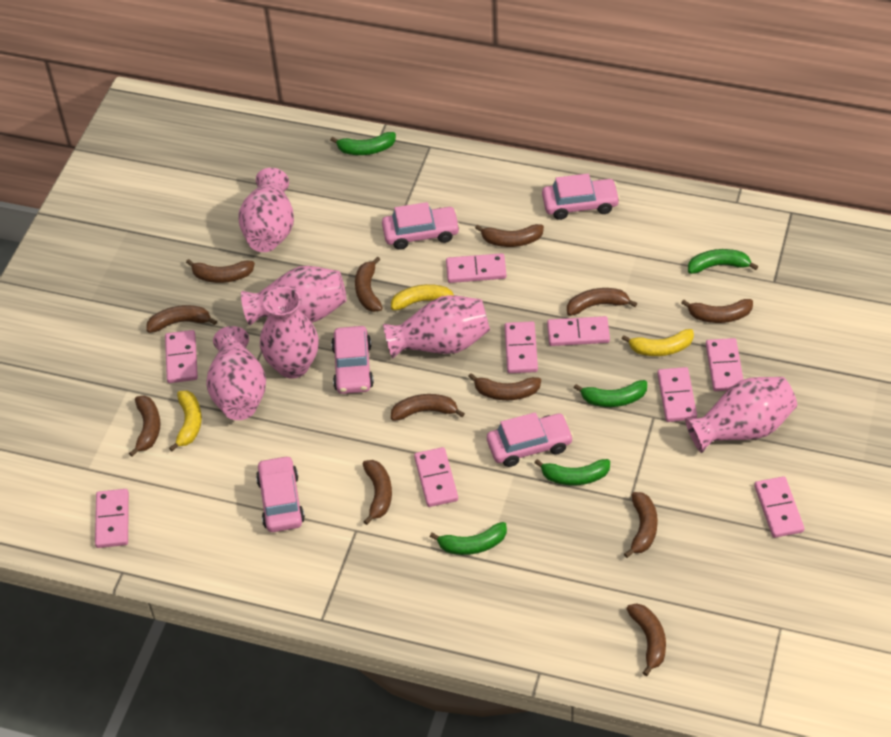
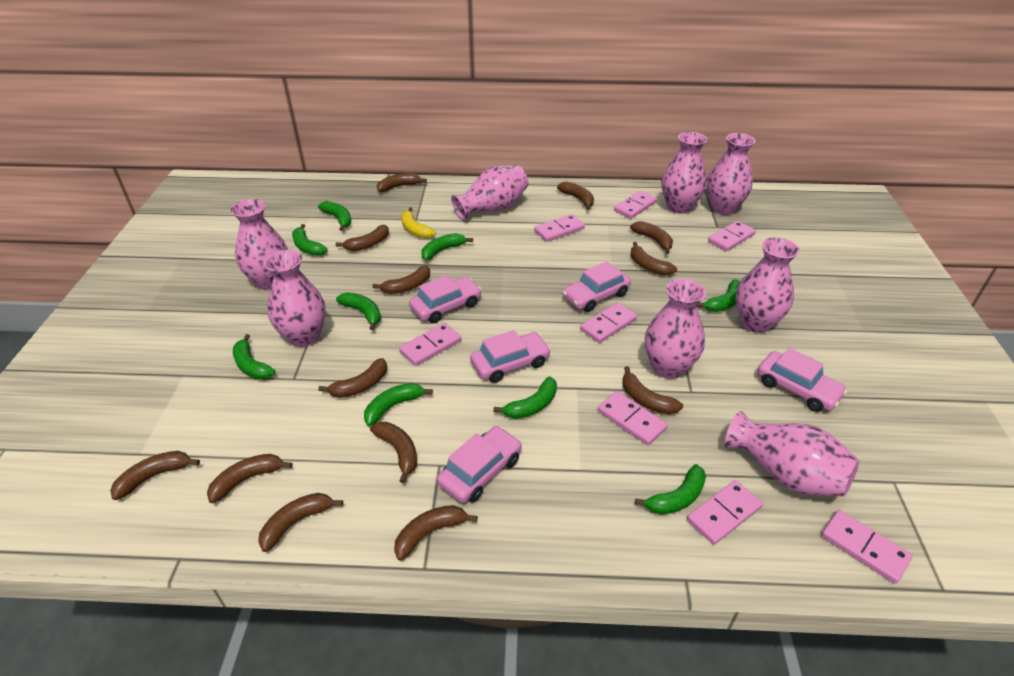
brown banana: 12 -> 13
green banana: 5 -> 9
pink domino: 9 -> 8
pink vase: 6 -> 8
yellow banana: 3 -> 1

